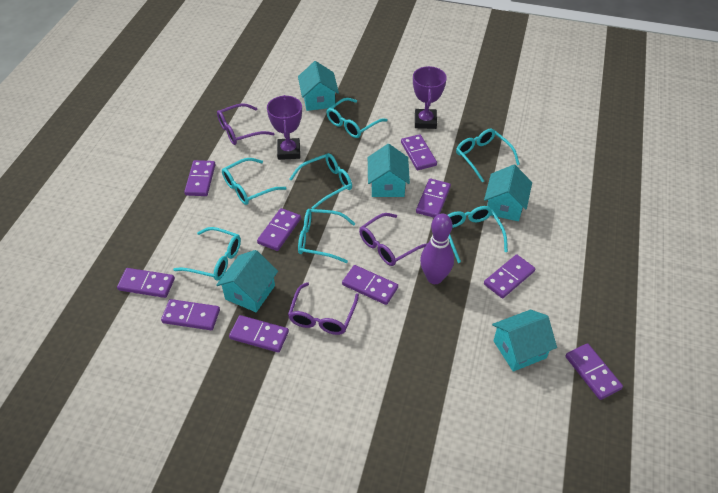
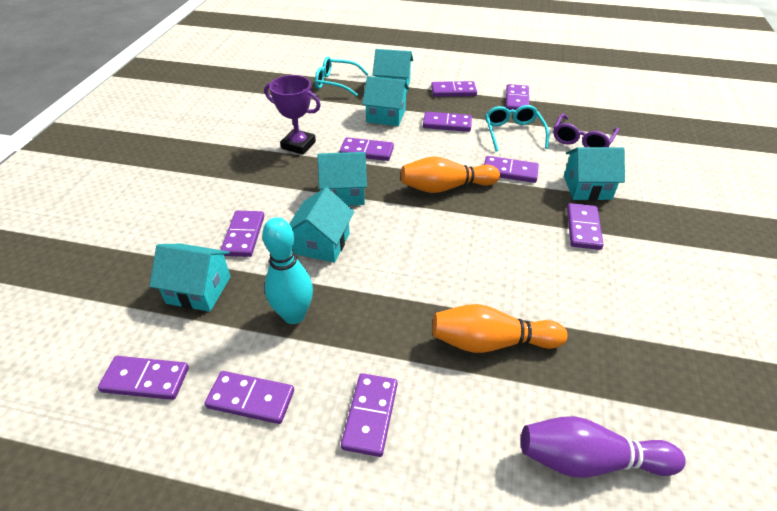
orange bowling pin: 0 -> 2
purple glasses: 3 -> 1
purple trophy: 2 -> 1
turquoise bowling pin: 0 -> 1
turquoise glasses: 7 -> 2
turquoise house: 5 -> 6

